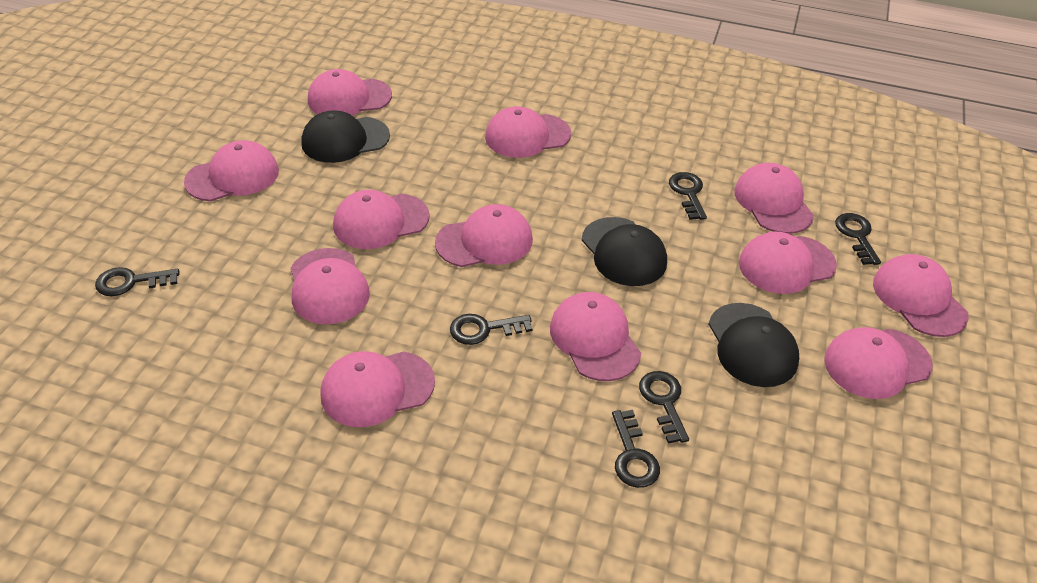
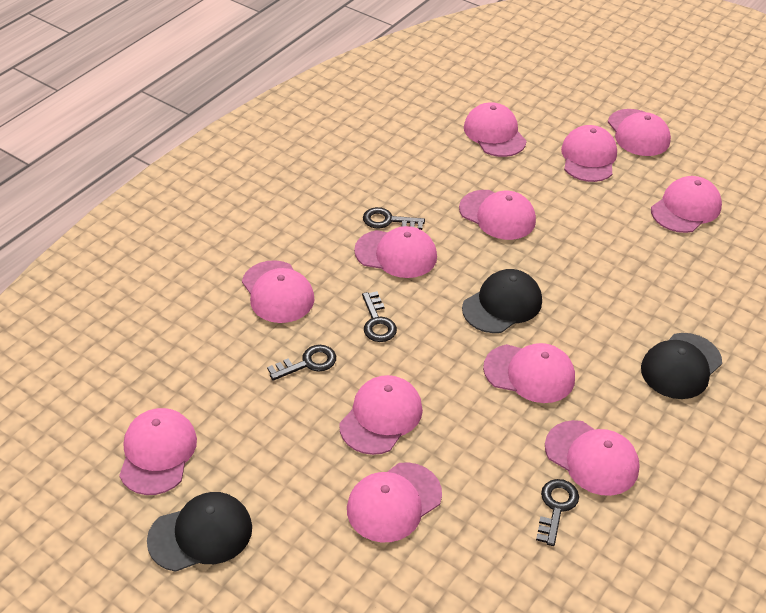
black key: 6 -> 4

